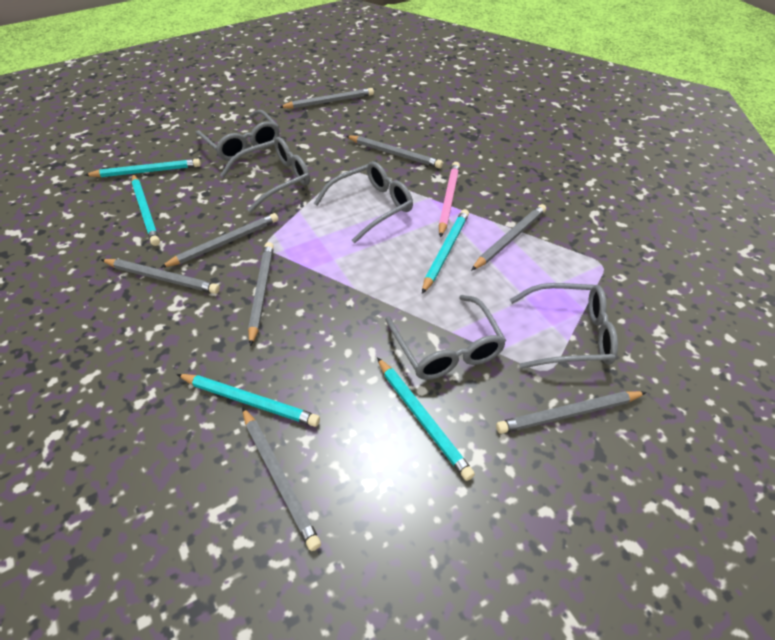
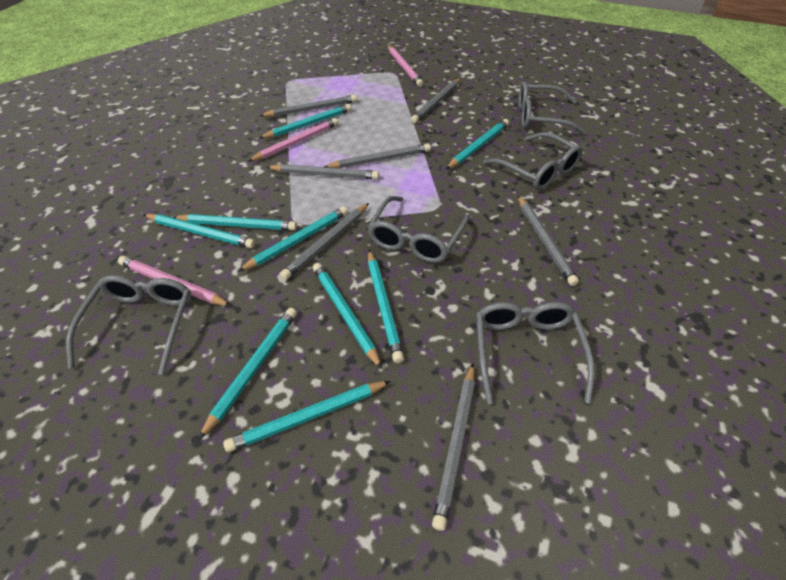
grey pencil: 8 -> 7
pink pencil: 1 -> 3
turquoise pencil: 5 -> 9

